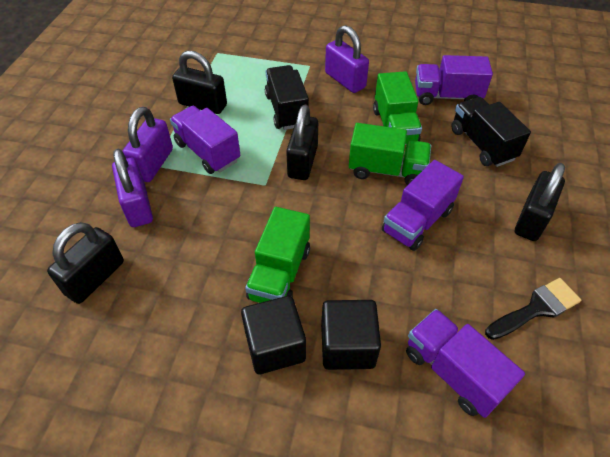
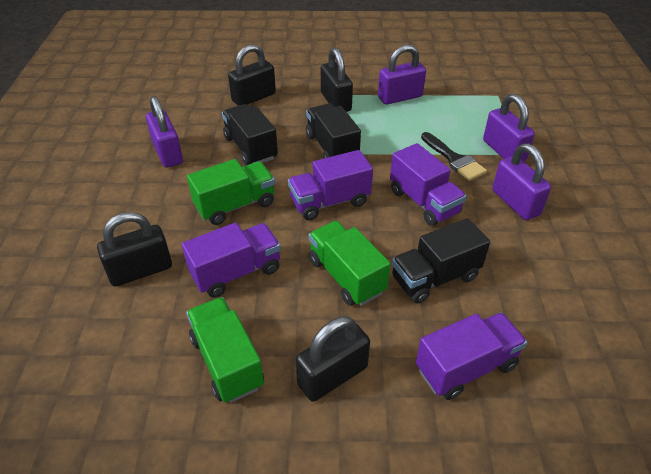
black cube: 2 -> 0
black truck: 2 -> 3
purple padlock: 3 -> 4

